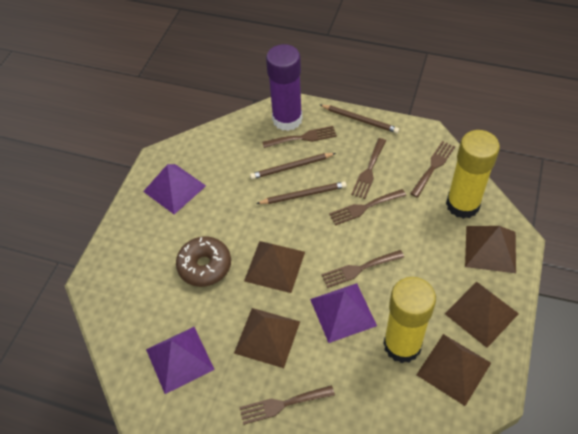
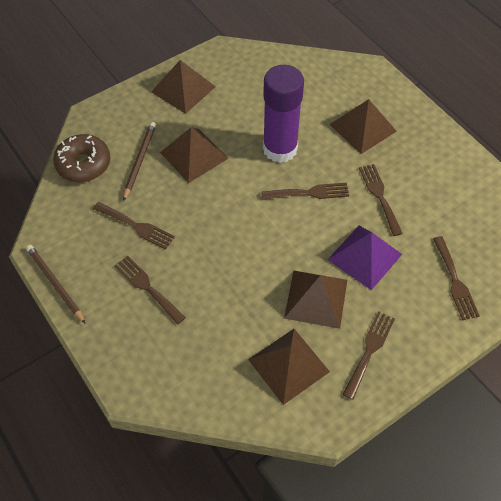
brown pencil: 3 -> 2
purple pyramid: 3 -> 1
yellow glue stick: 2 -> 0

